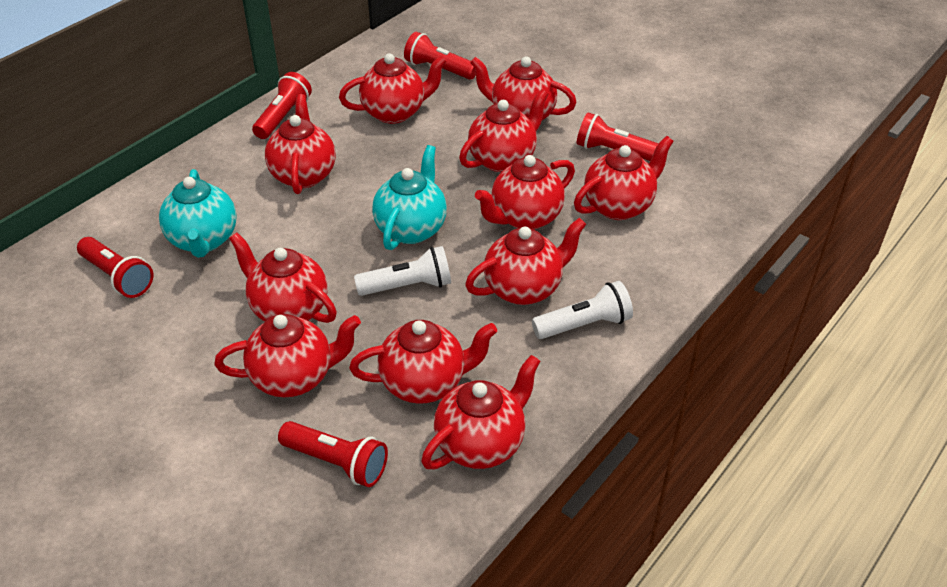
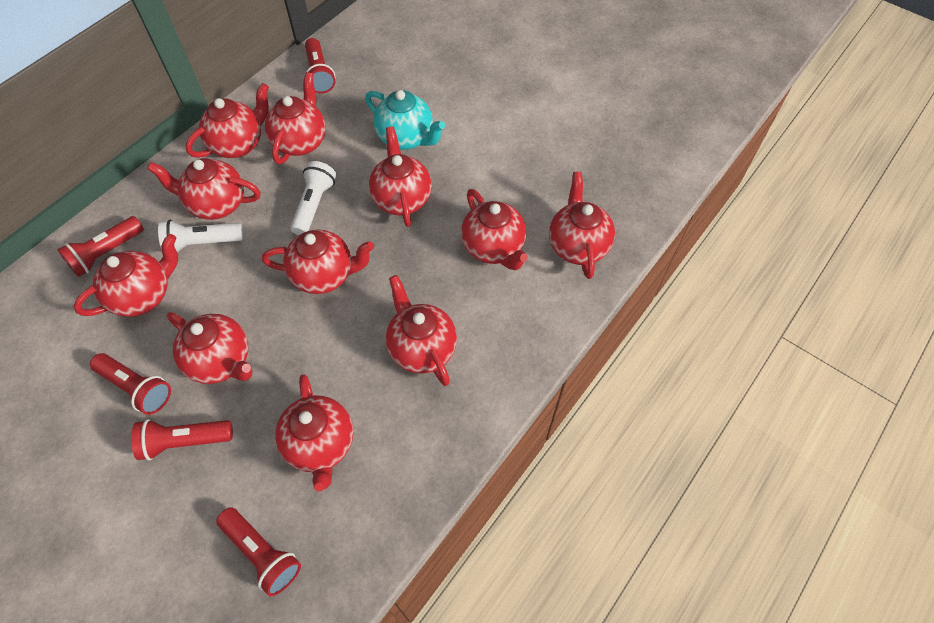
turquoise teapot: 2 -> 1

